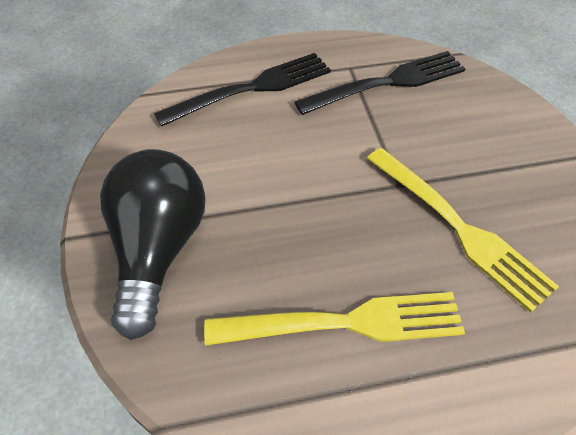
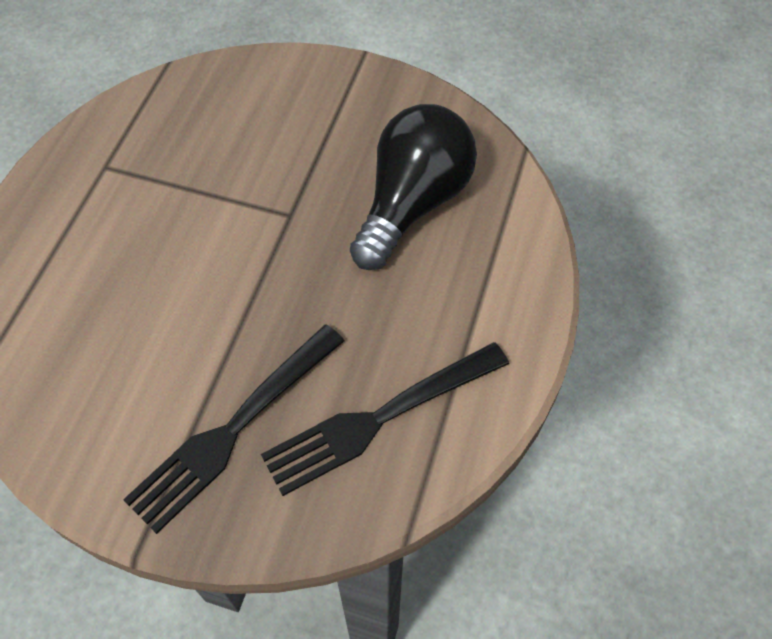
yellow fork: 2 -> 0

